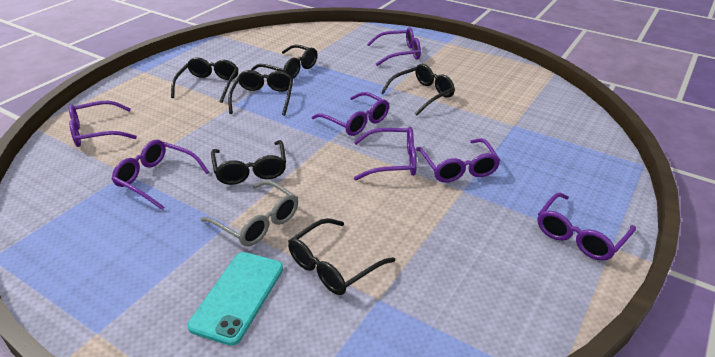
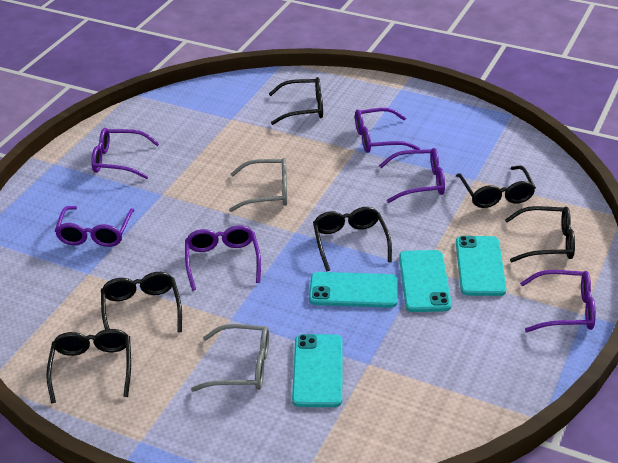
grey glasses: 1 -> 2
purple glasses: 7 -> 6
turquoise phone: 1 -> 4

